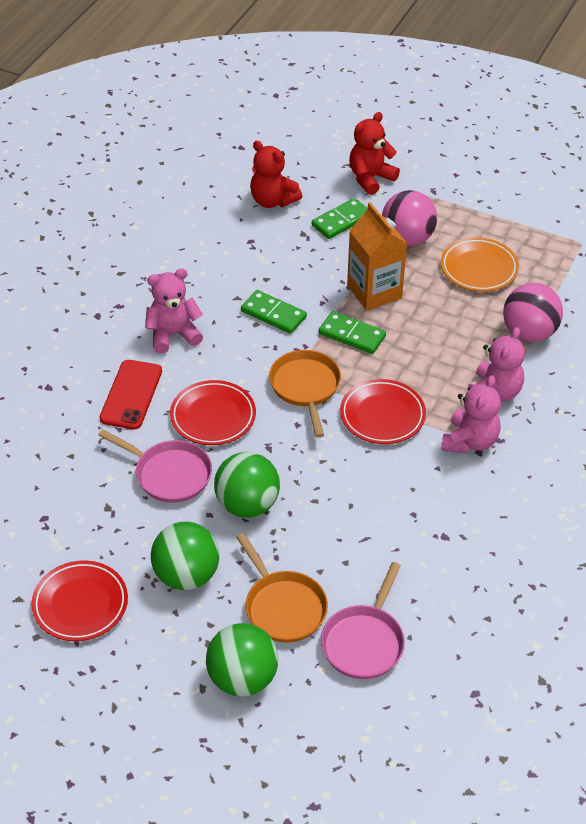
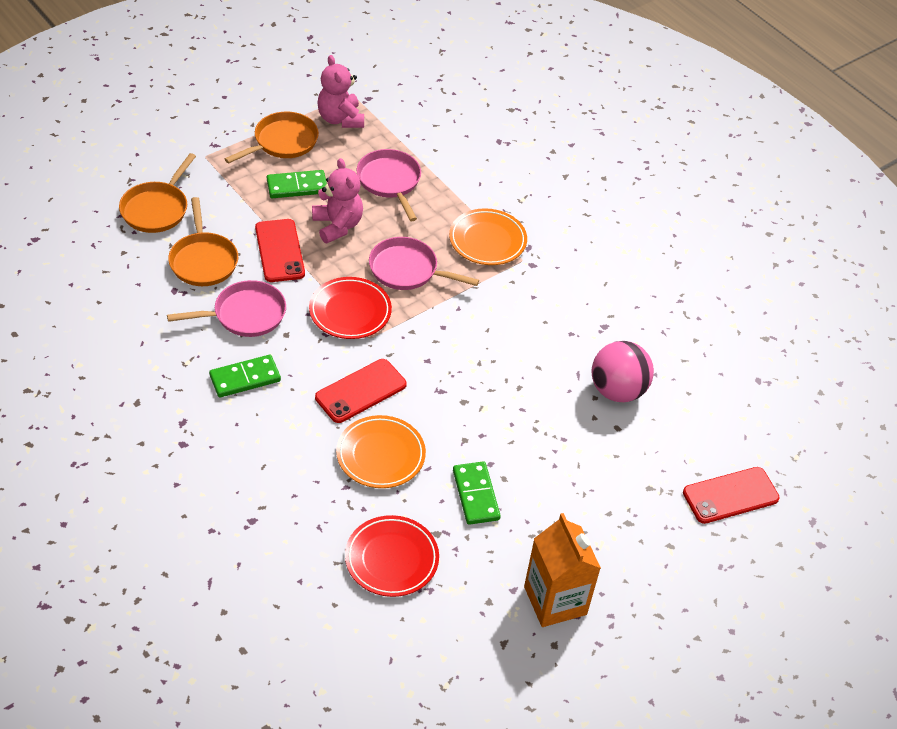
green ball: 3 -> 0
orange pan: 2 -> 3
orange plate: 1 -> 2
pink ball: 2 -> 1
pink pan: 2 -> 3
pink teddy bear: 3 -> 2
red phone: 1 -> 3
red plate: 3 -> 2
red teddy bear: 2 -> 0

